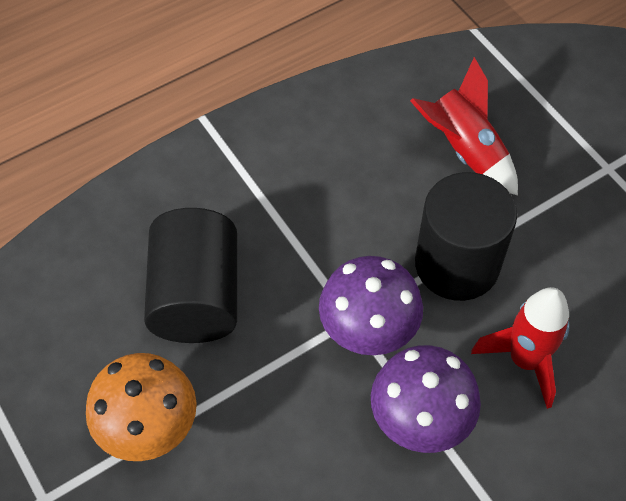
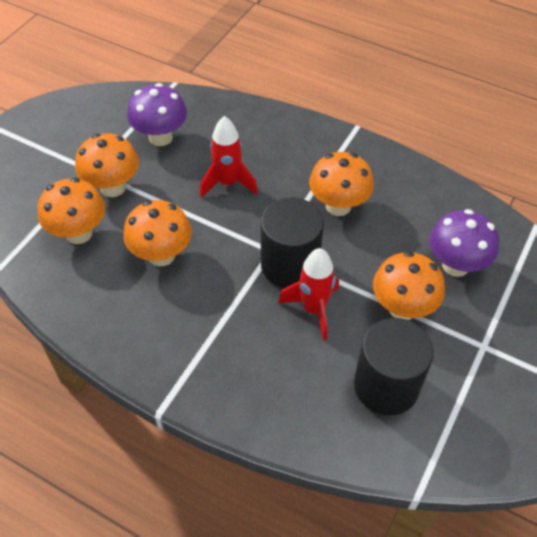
orange mushroom: 1 -> 5

